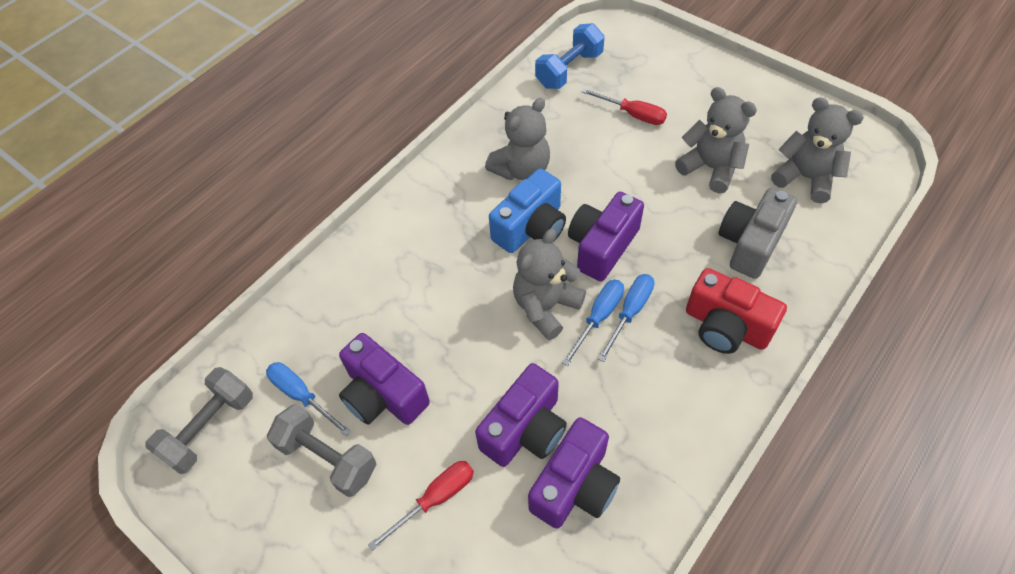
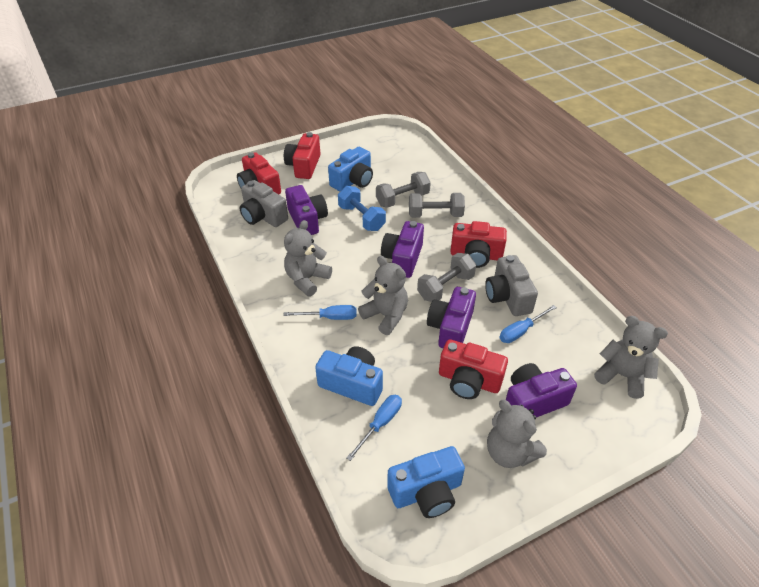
blue camera: 1 -> 3
grey camera: 1 -> 2
grey dumbbell: 2 -> 3
red camera: 1 -> 4
red screwdriver: 2 -> 0

